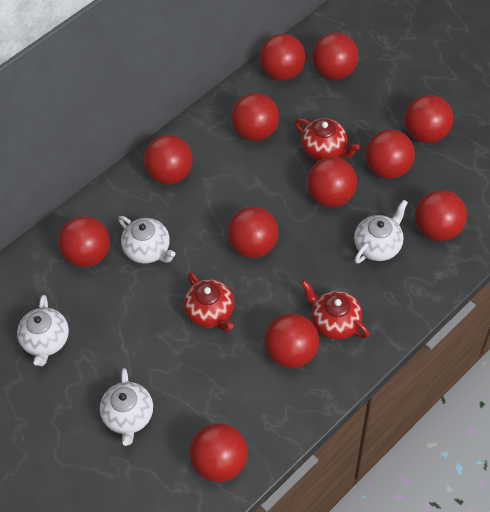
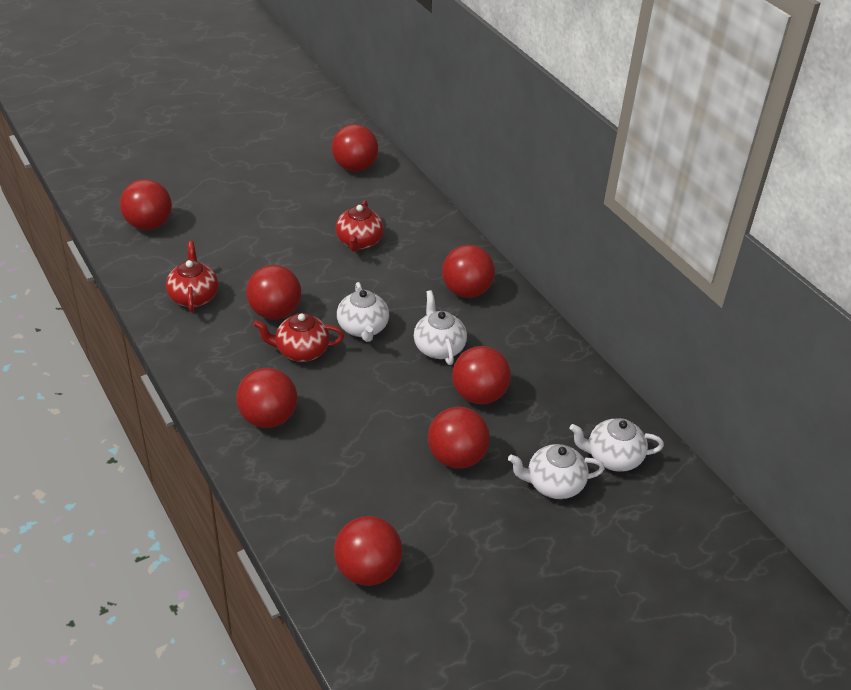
red ball: 12 -> 8

